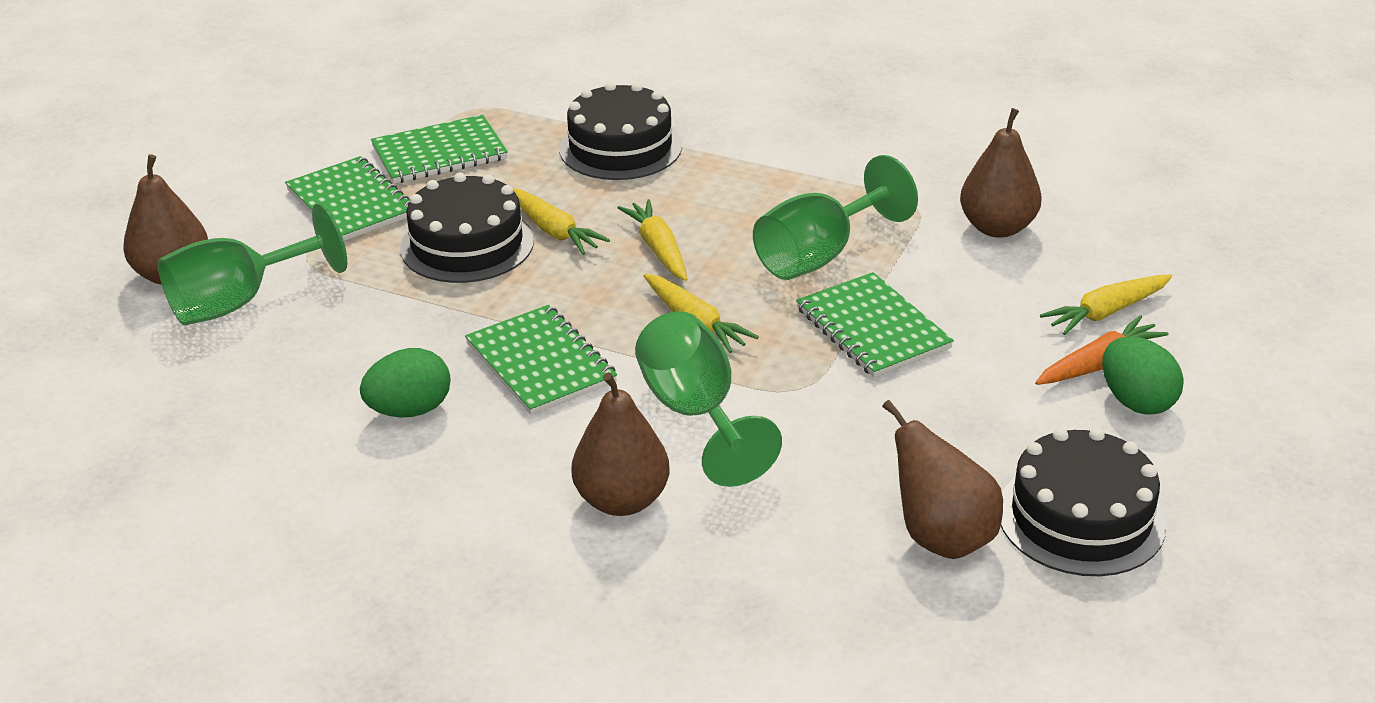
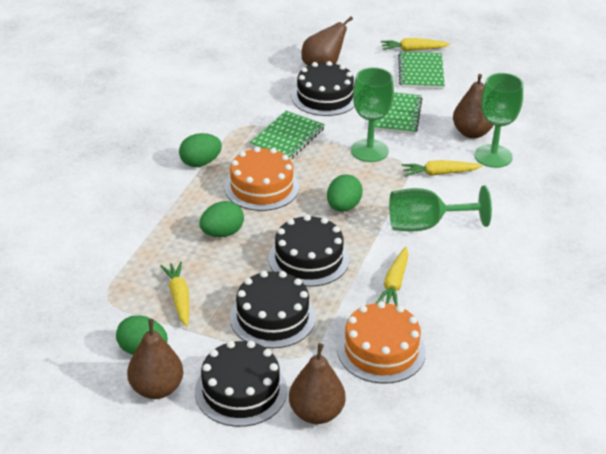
black cake: 3 -> 4
green egg: 2 -> 4
green notebook: 4 -> 3
orange cake: 0 -> 2
orange carrot: 1 -> 0

